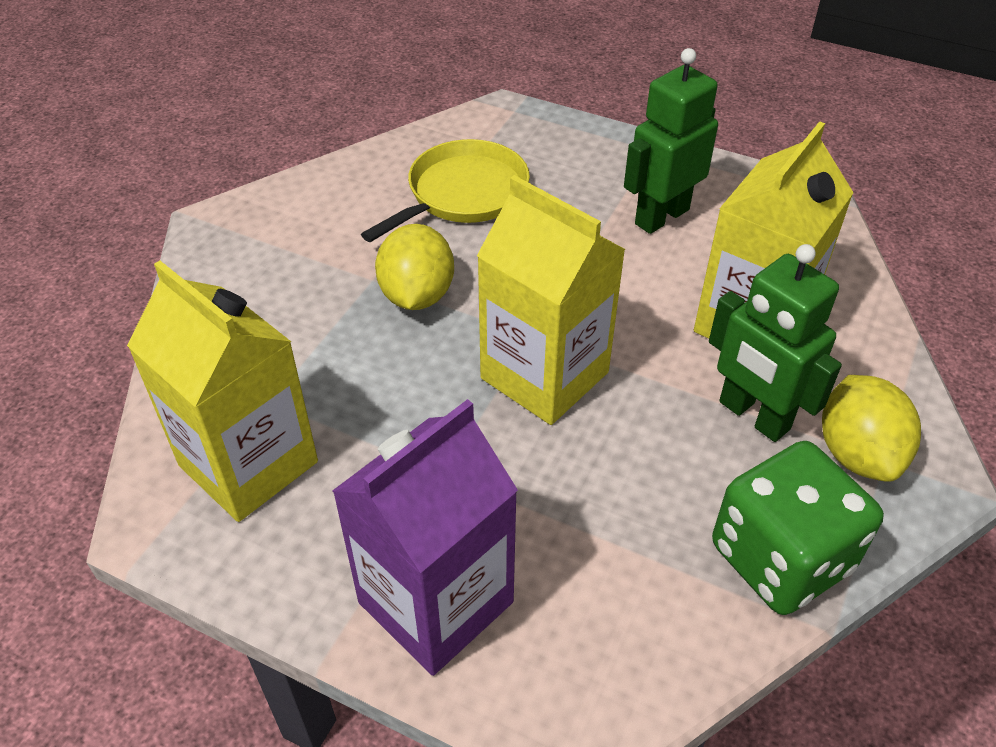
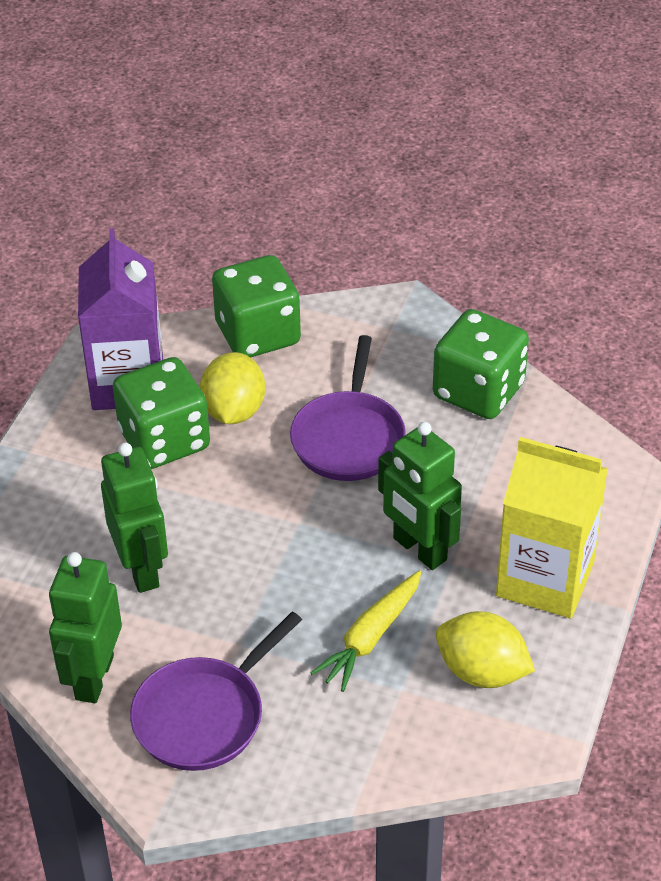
green dice: 1 -> 3
green robot: 2 -> 3
purple pan: 0 -> 2
yellow carrot: 0 -> 1
yellow carton: 3 -> 1
yellow pan: 1 -> 0

